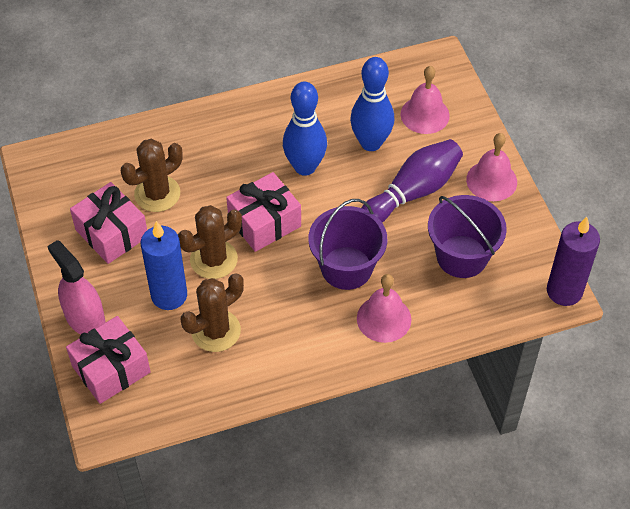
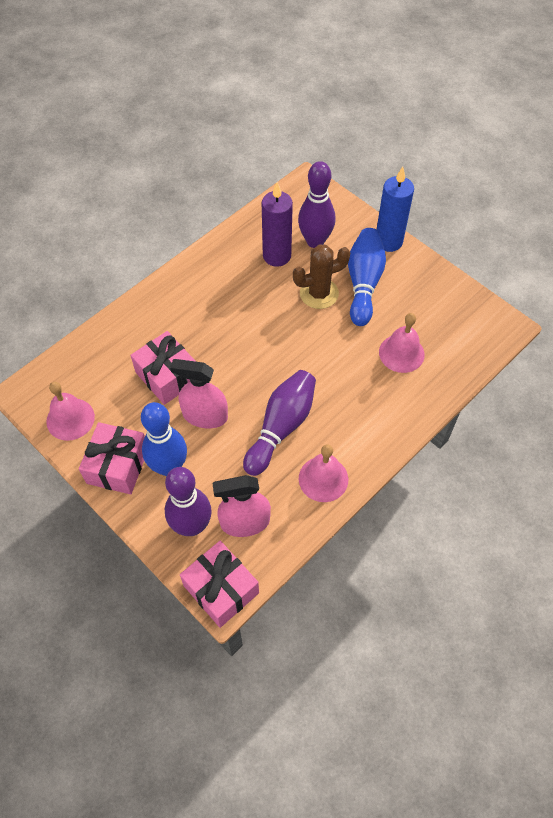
brown cactus: 3 -> 1
pink spray bottle: 1 -> 2
purple bowling pin: 1 -> 3
purple bucket: 2 -> 0

